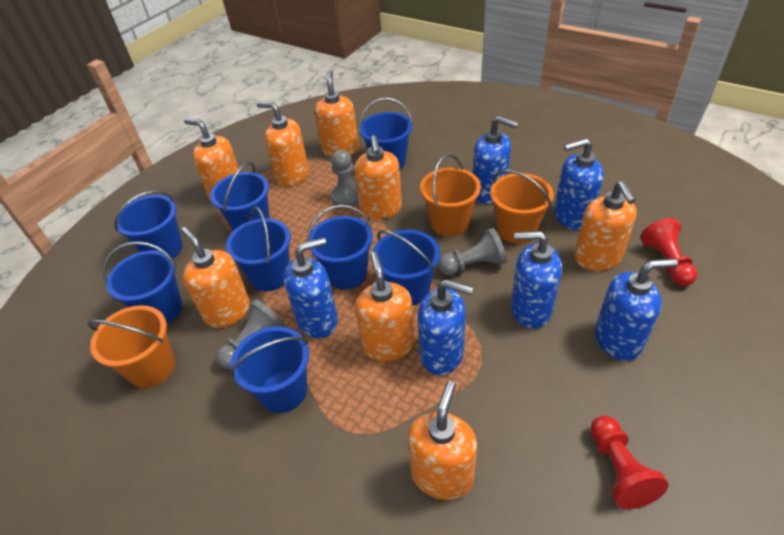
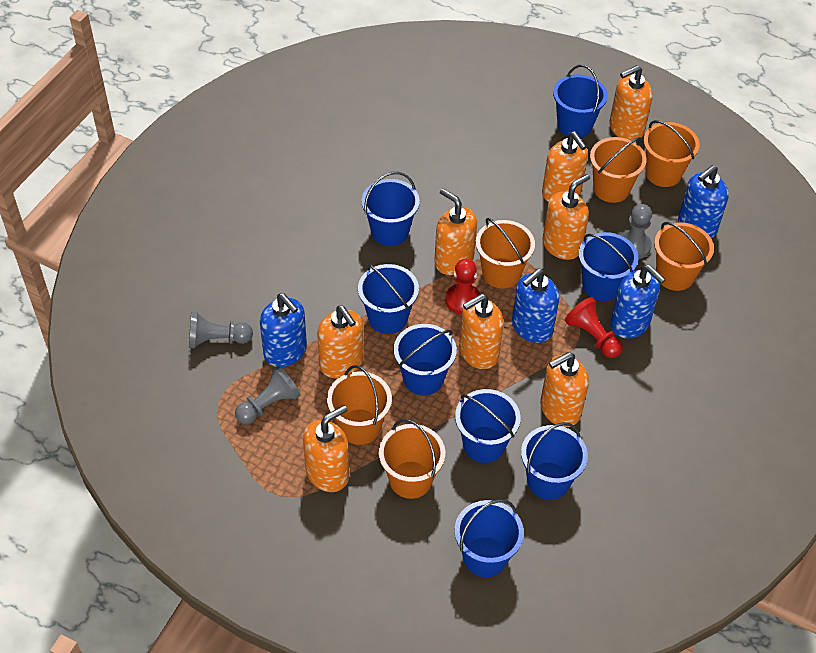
blue soap dispenser: 6 -> 4
orange bucket: 3 -> 6

